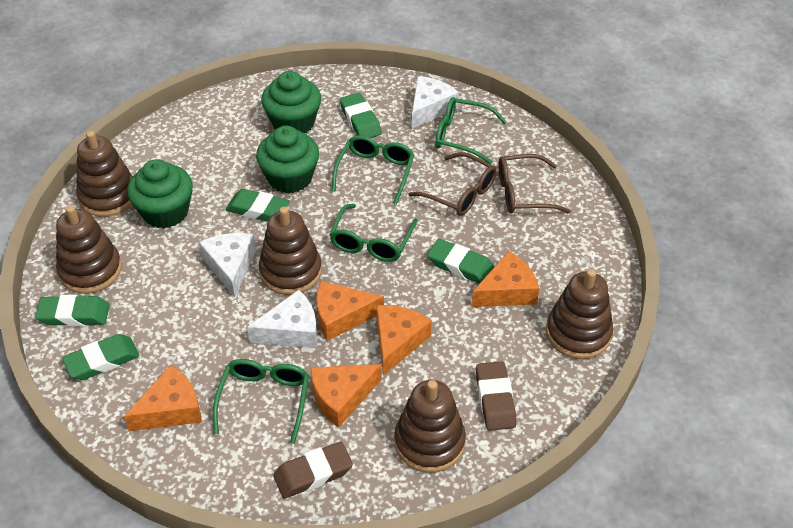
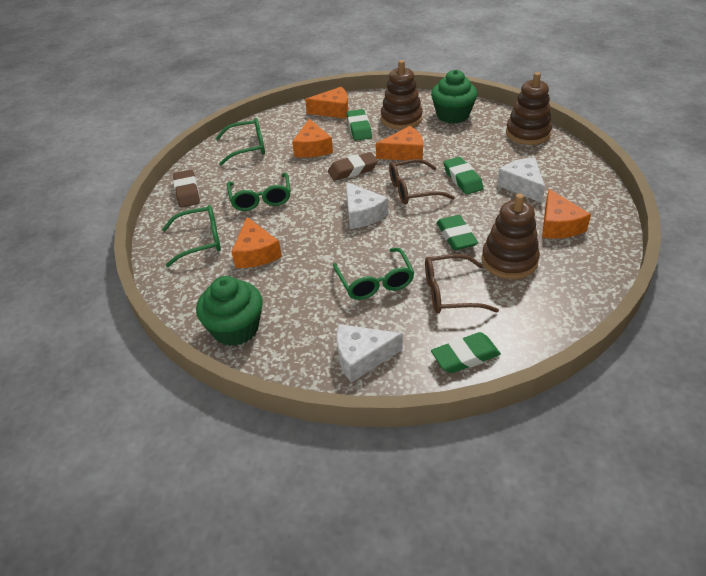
brown stacking toy: 5 -> 3
green cupcake: 3 -> 2
green eraser: 5 -> 4

